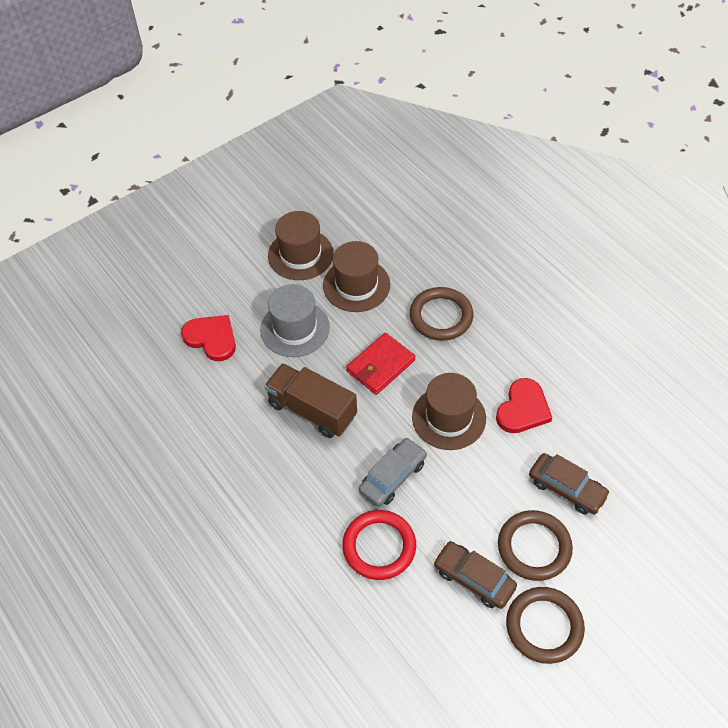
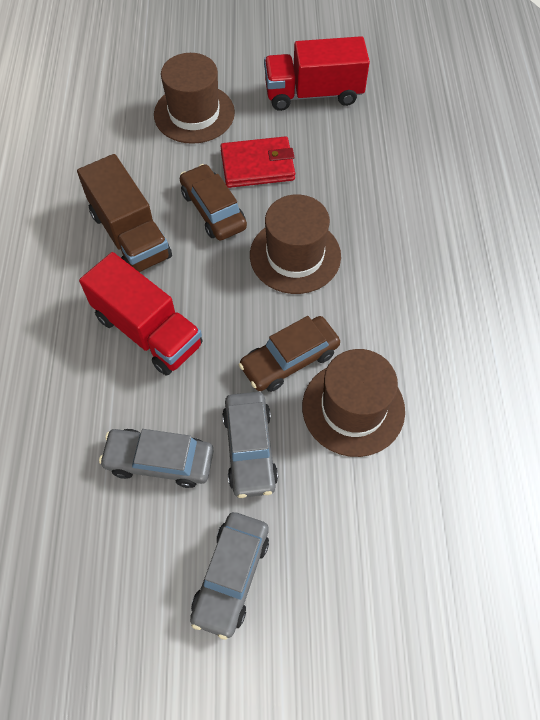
brown ring: 3 -> 0
grey car: 1 -> 3
grey hat: 1 -> 0
red heart: 2 -> 0
red ring: 1 -> 0
red truck: 0 -> 2

